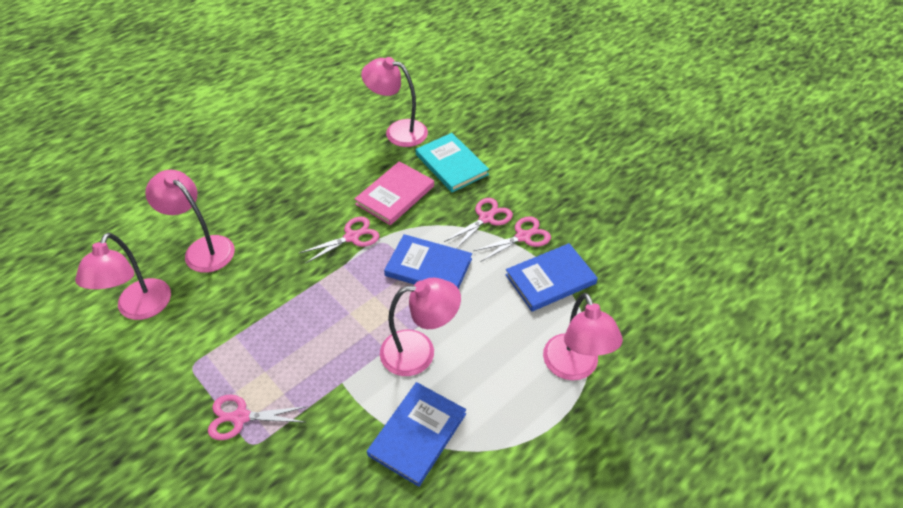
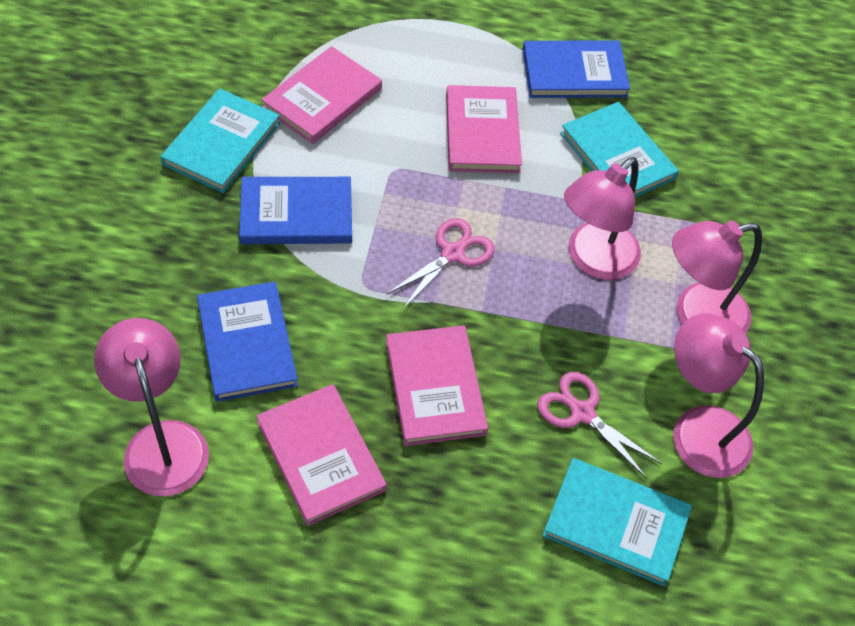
pink book: 1 -> 4
pink lamp: 5 -> 4
pink scissors: 4 -> 2
turquoise book: 1 -> 3

